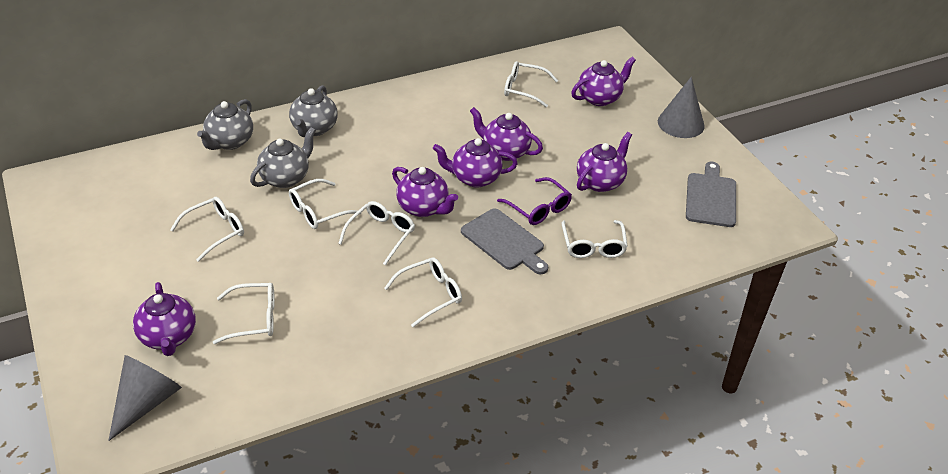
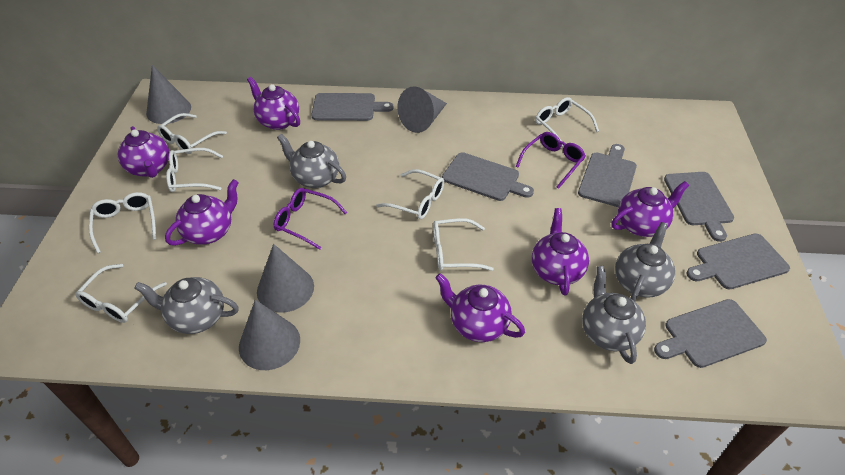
grey cone: 2 -> 4
grey cutting board: 2 -> 6
grey teapot: 3 -> 4
purple glasses: 1 -> 2

